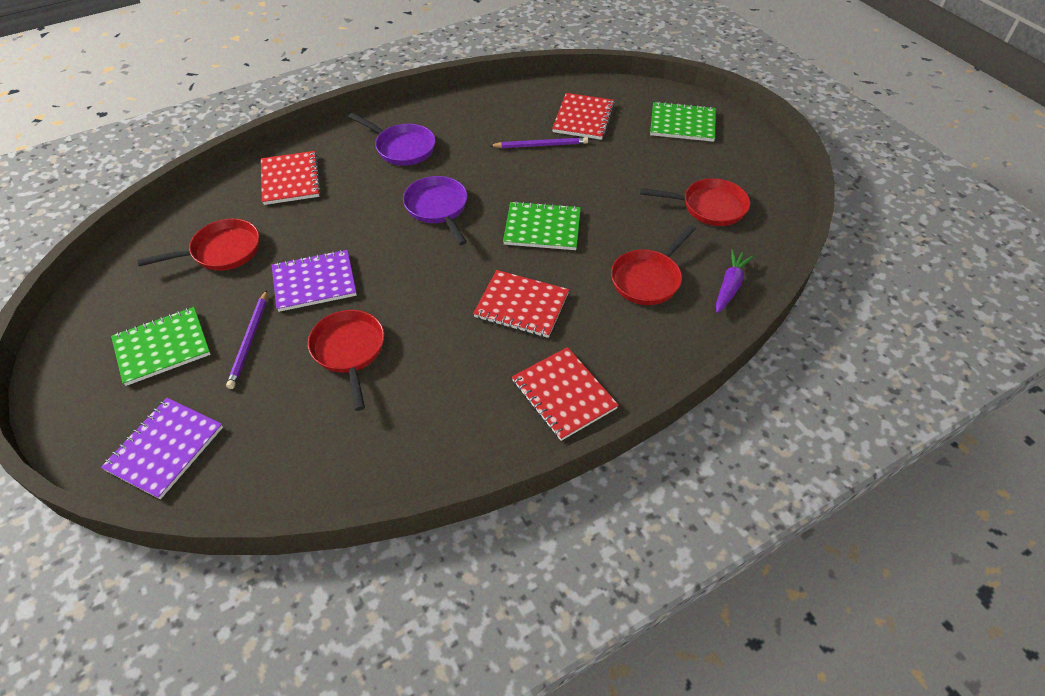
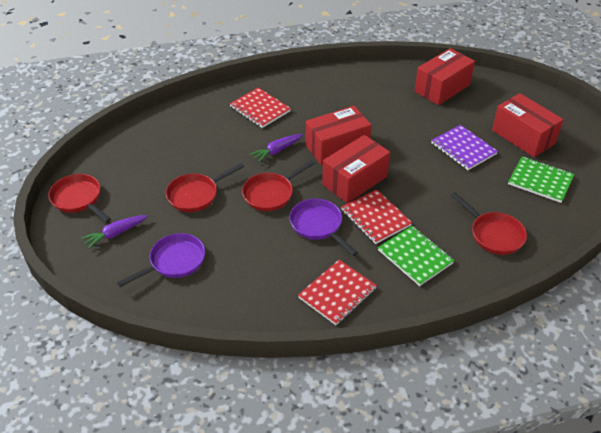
green notebook: 3 -> 2
purple carrot: 1 -> 2
purple notebook: 2 -> 1
purple pencil: 2 -> 0
red box: 0 -> 4
red notebook: 4 -> 3

